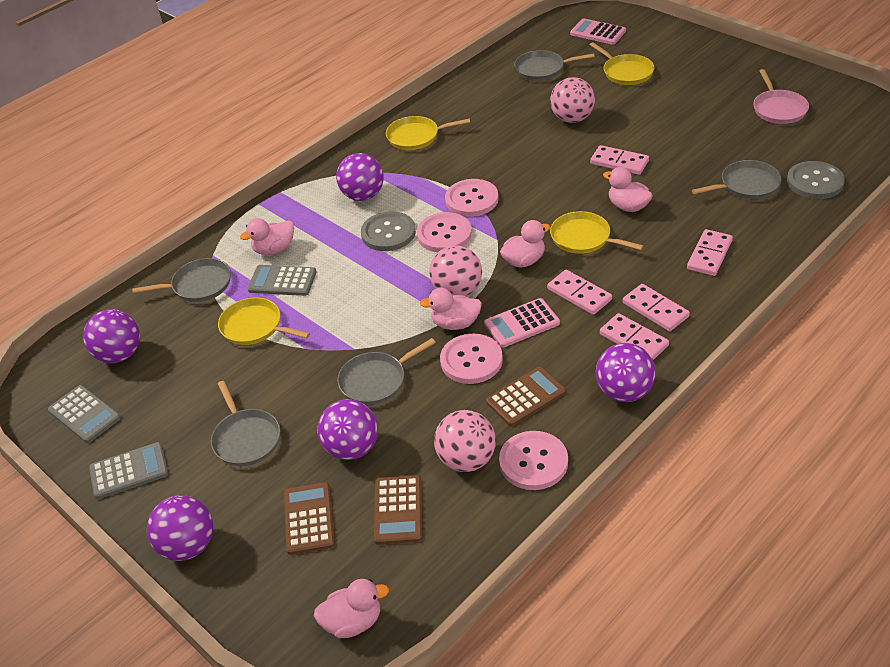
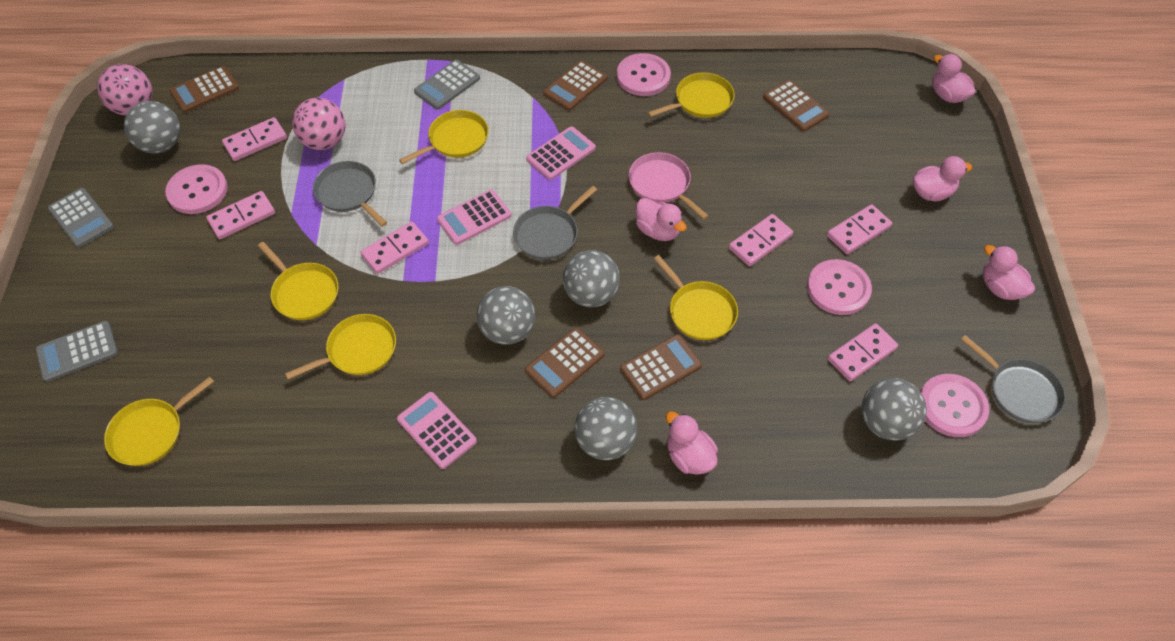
brown calculator: 3 -> 5
grey ball: 0 -> 5
grey button: 2 -> 0
grey pan: 5 -> 3
pink ball: 3 -> 2
pink calculator: 2 -> 3
pink domino: 5 -> 6
purple ball: 5 -> 0
yellow pan: 4 -> 6

